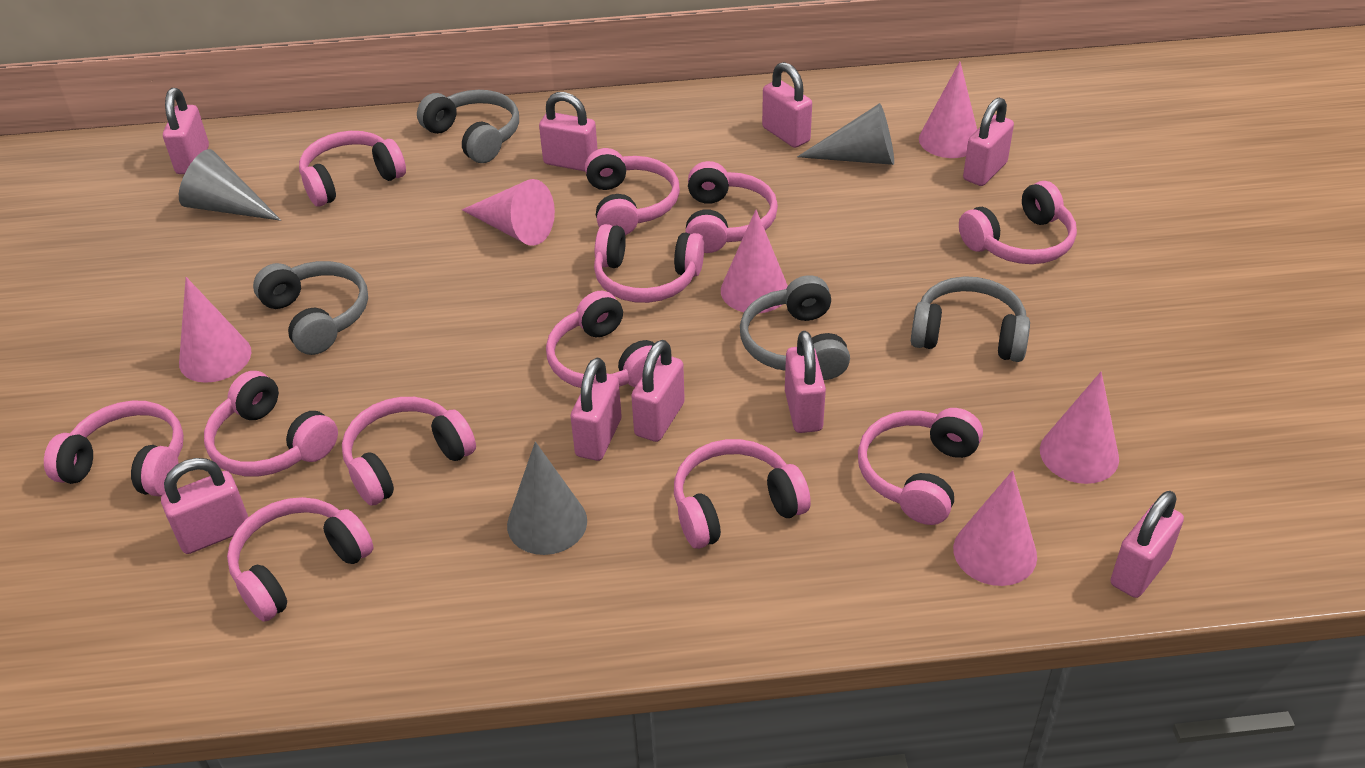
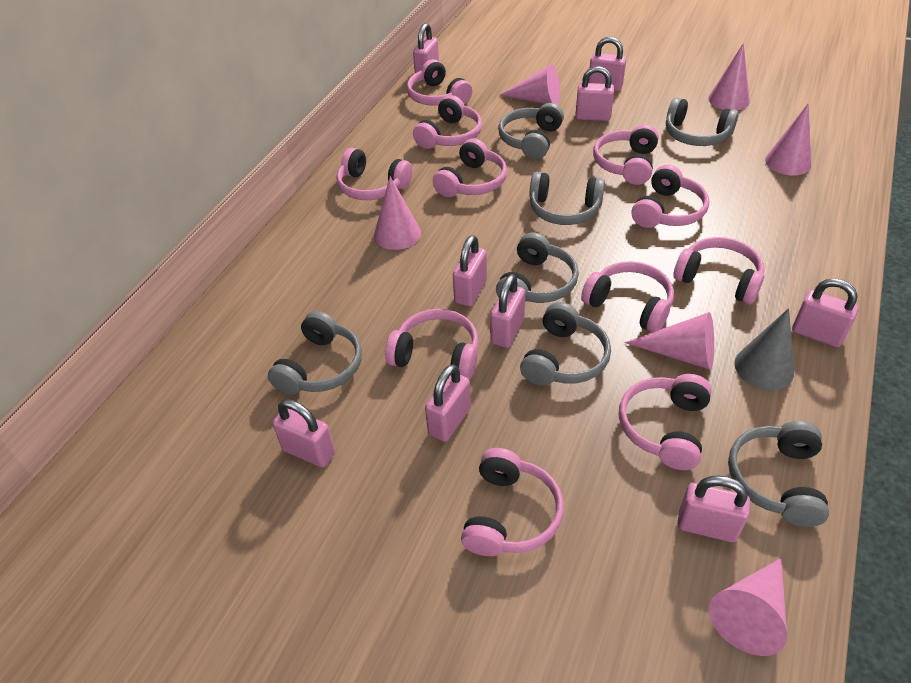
grey cone: 3 -> 1
grey headphones: 4 -> 7
pink headphones: 12 -> 11

